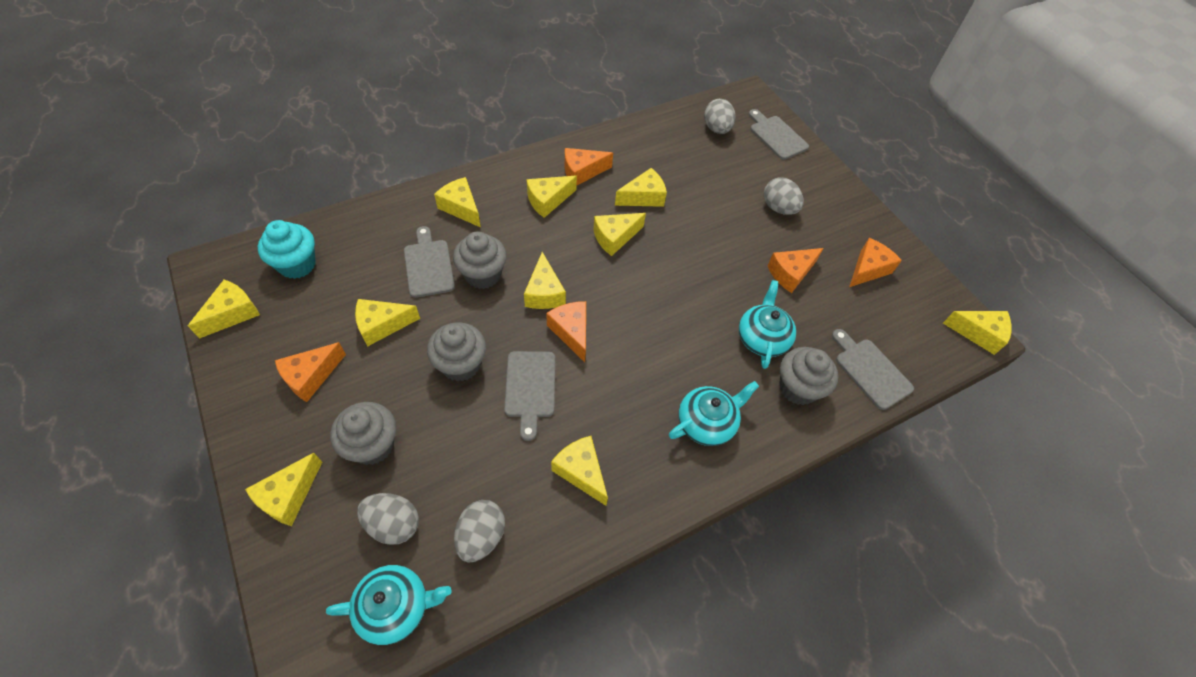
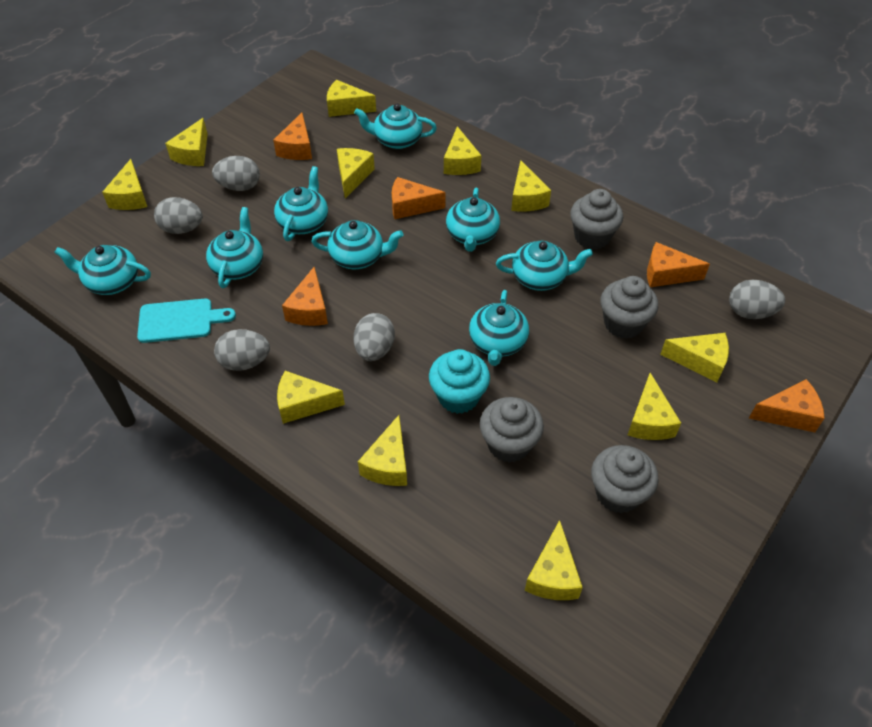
grey cutting board: 4 -> 0
grey egg: 4 -> 5
turquoise cutting board: 0 -> 1
turquoise teapot: 3 -> 8
yellow cheese: 10 -> 11

